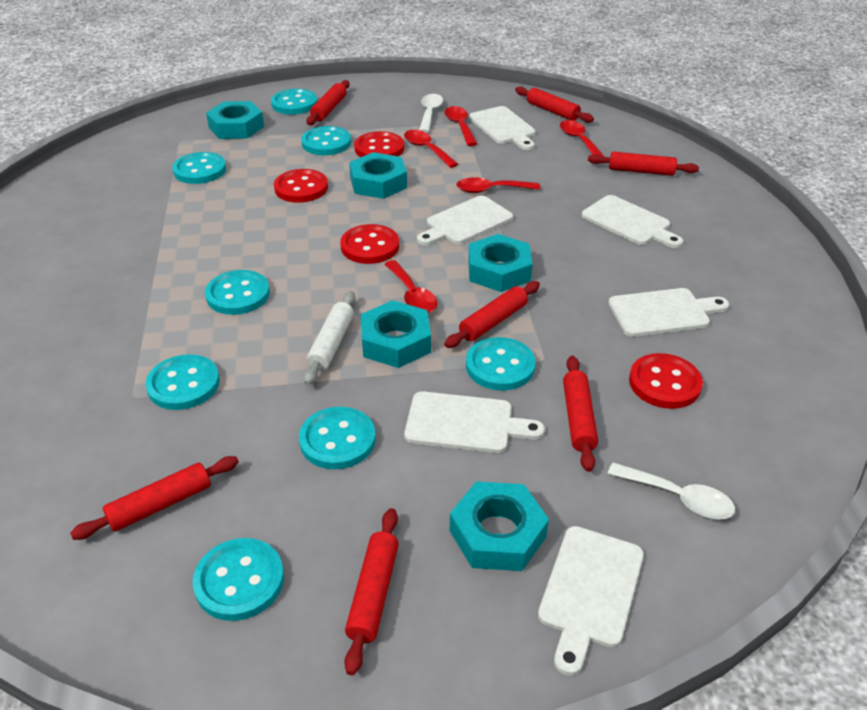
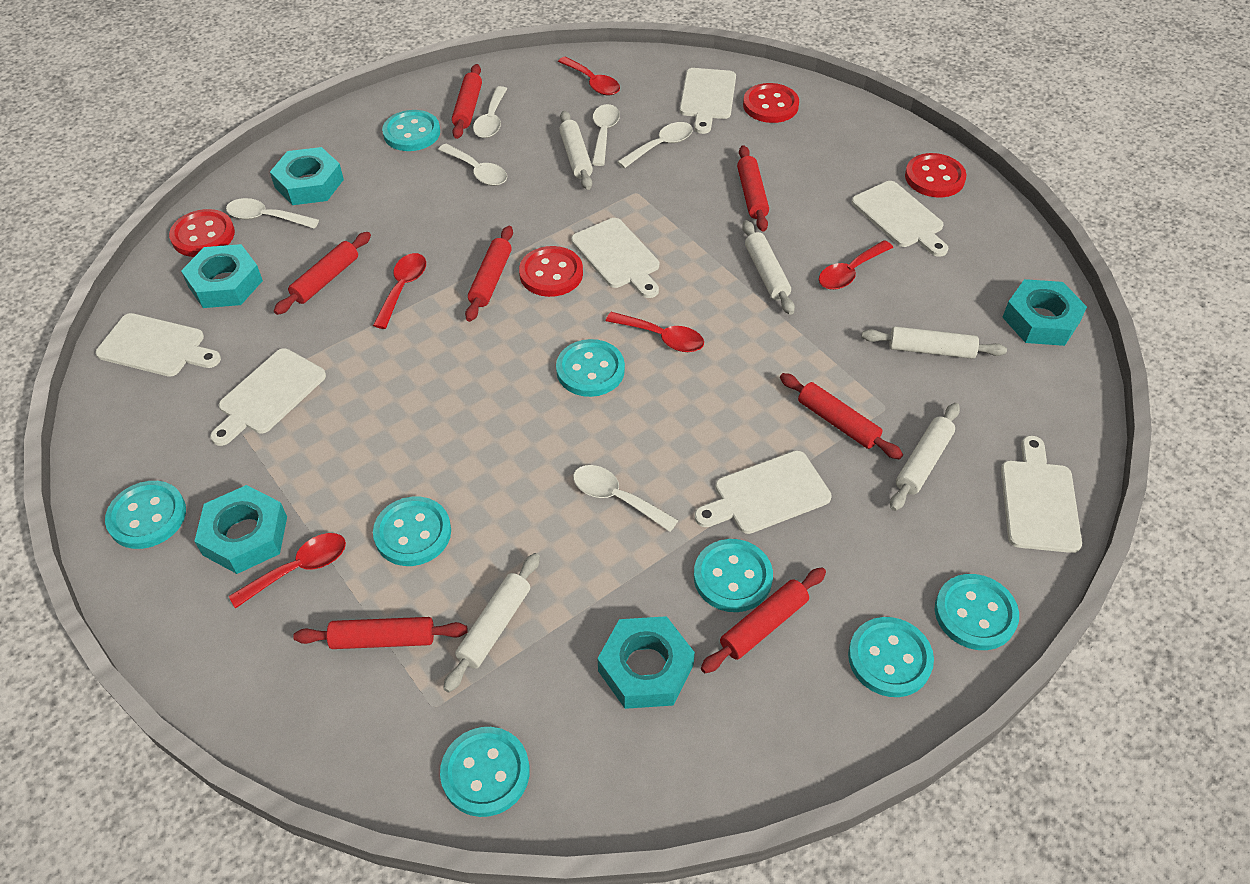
white cutting board: 6 -> 7
white rolling pin: 1 -> 5
white spoon: 2 -> 6

